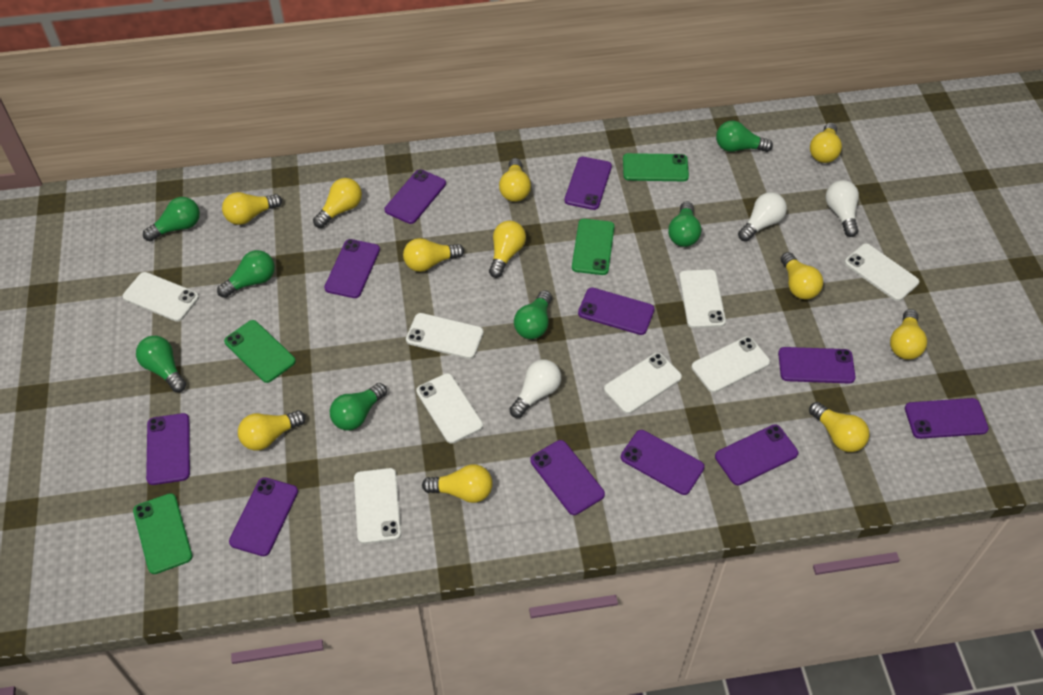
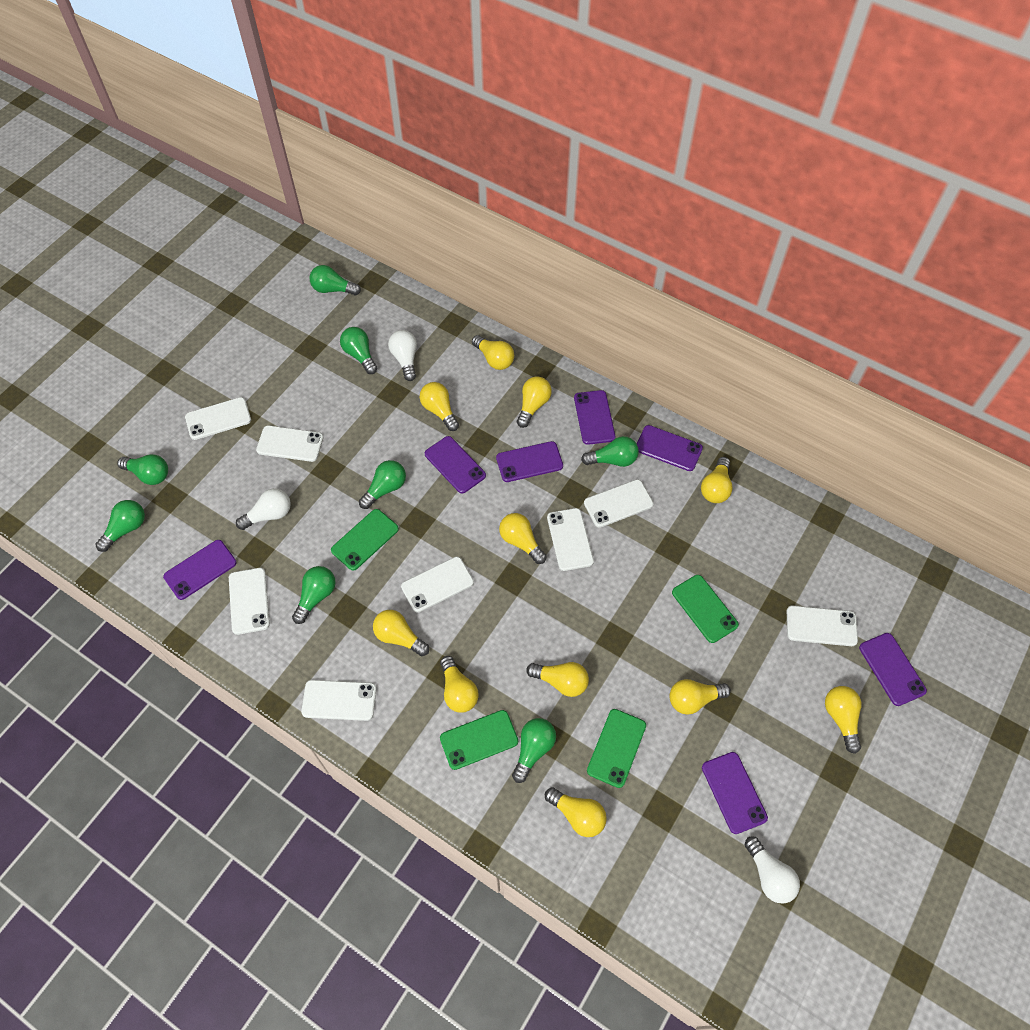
green light bulb: 7 -> 8
purple phone: 11 -> 7

